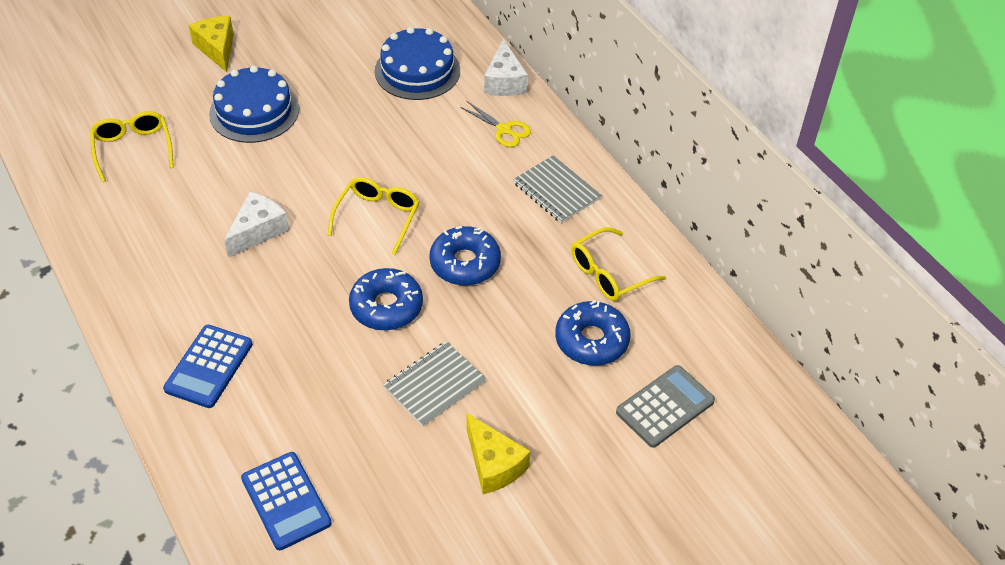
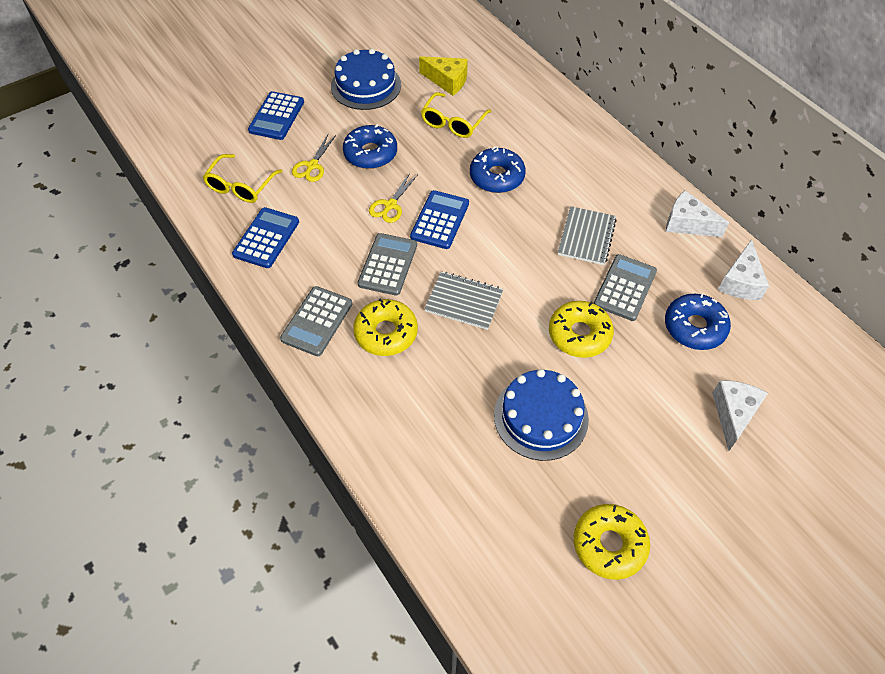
blue calculator: 2 -> 3
grey calculator: 1 -> 3
white cheese: 2 -> 3
yellow cheese: 2 -> 1
yellow donut: 0 -> 3
yellow glasses: 3 -> 2
yellow scissors: 1 -> 2

